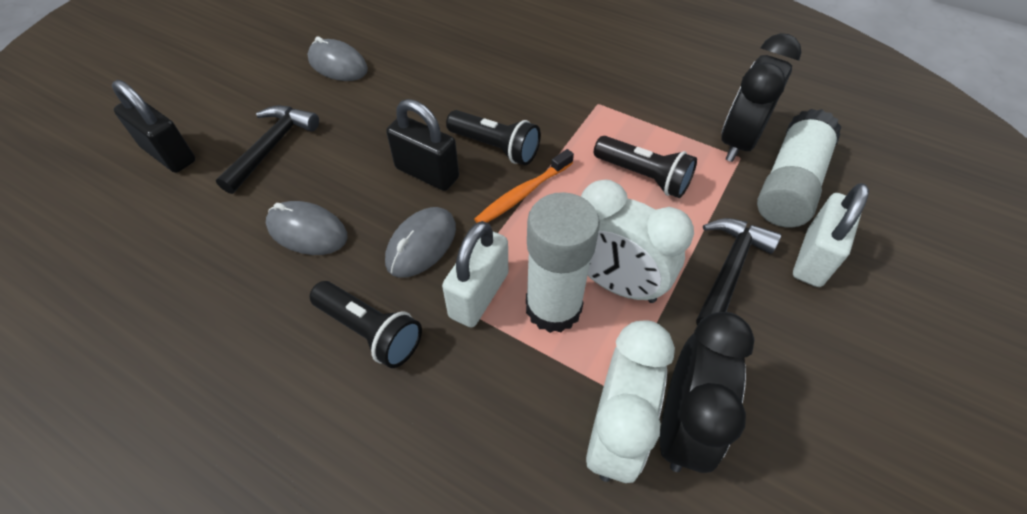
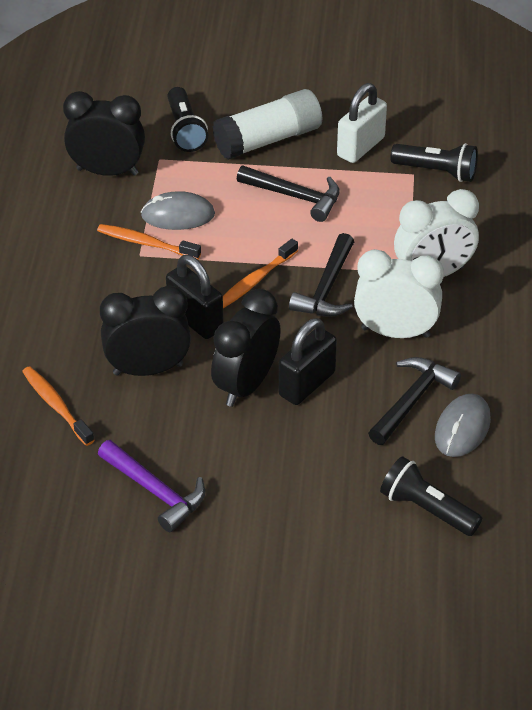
black clock: 2 -> 3
black hammer: 2 -> 3
grey mouse: 3 -> 2
orange toothbrush: 1 -> 3
purple hammer: 0 -> 1
white glue stick: 2 -> 1
white padlock: 2 -> 1

